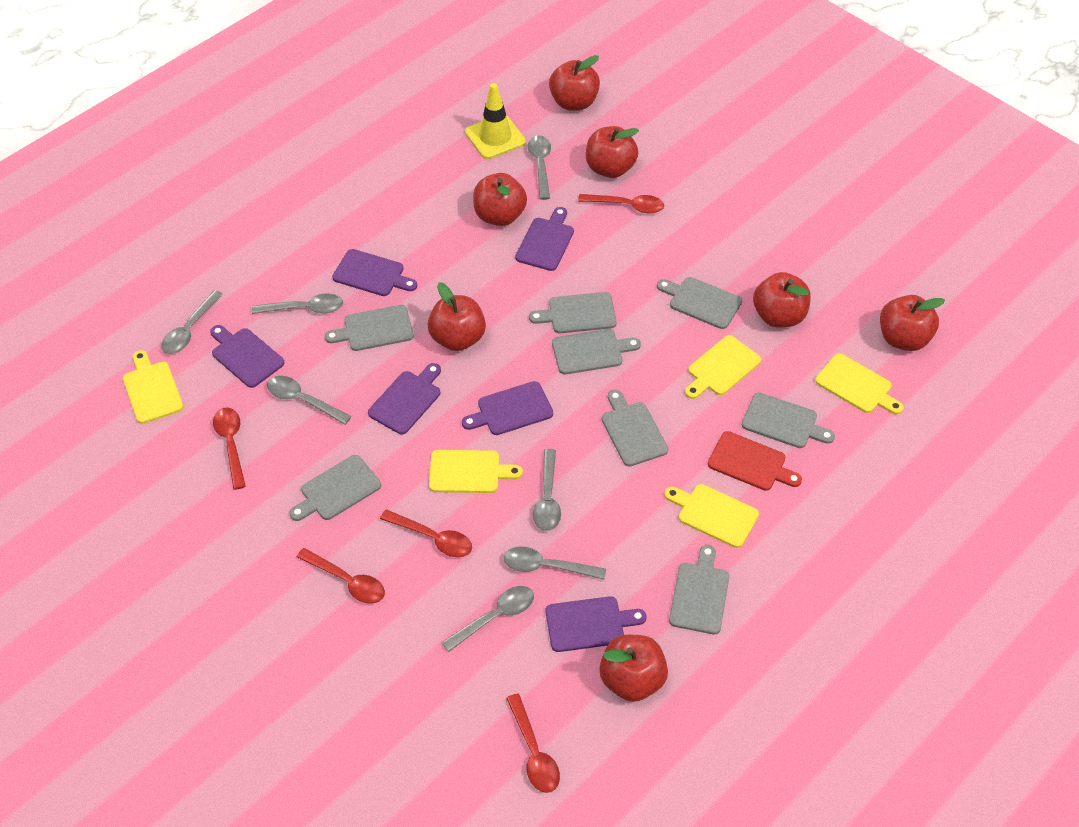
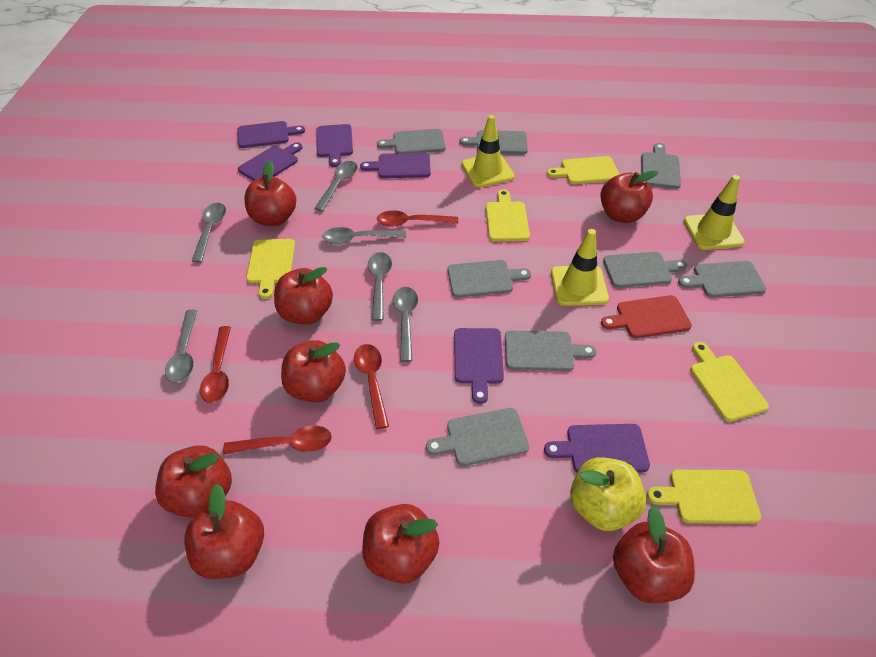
grey spoon: 7 -> 6
red apple: 7 -> 8
red spoon: 5 -> 4
yellow apple: 0 -> 1
yellow traffic cone: 1 -> 3

